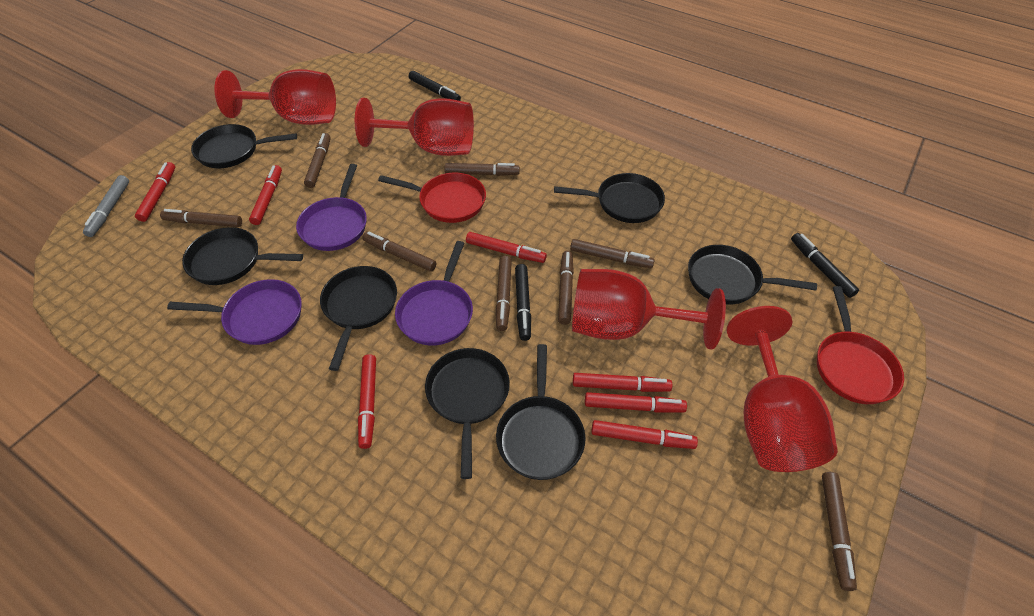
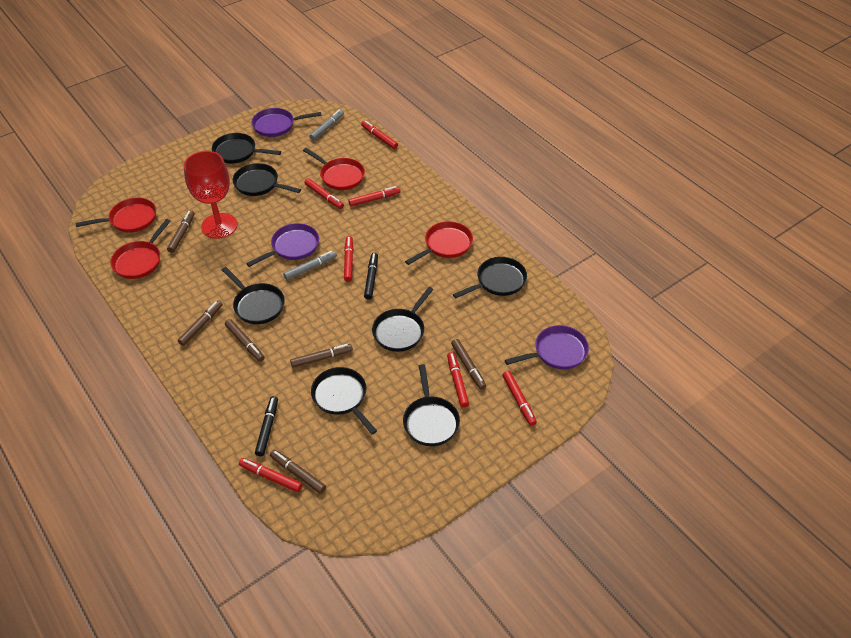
black marker: 3 -> 2
brown marker: 8 -> 6
grey marker: 1 -> 2
red goblet: 4 -> 1
red pan: 2 -> 4

